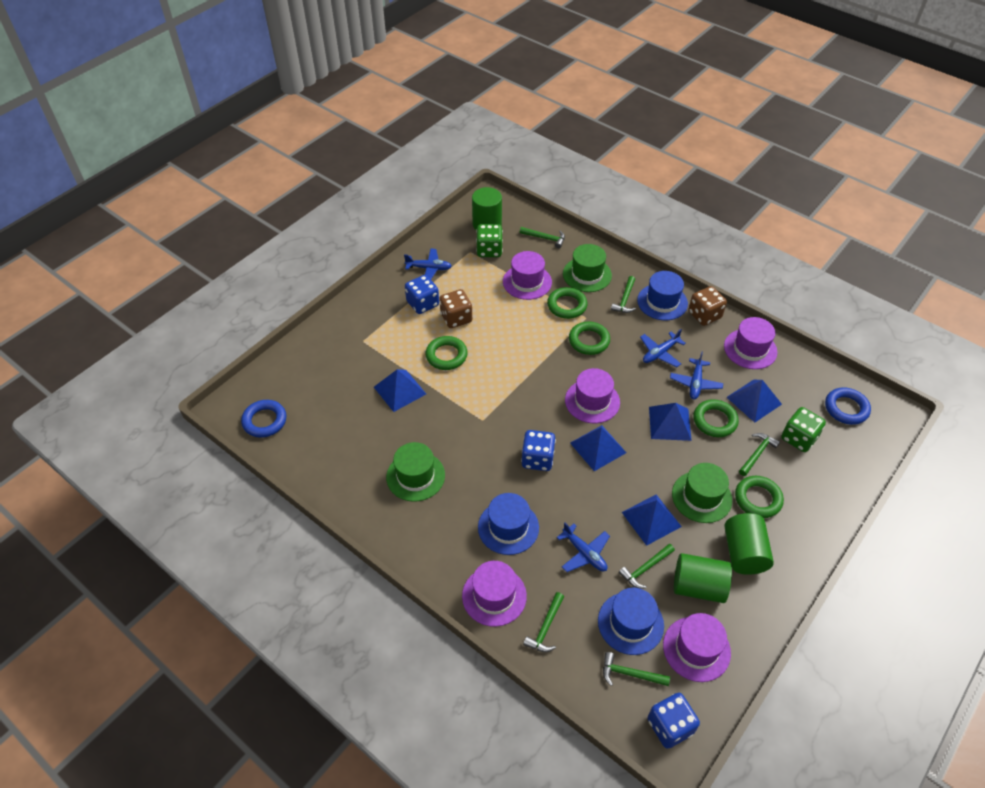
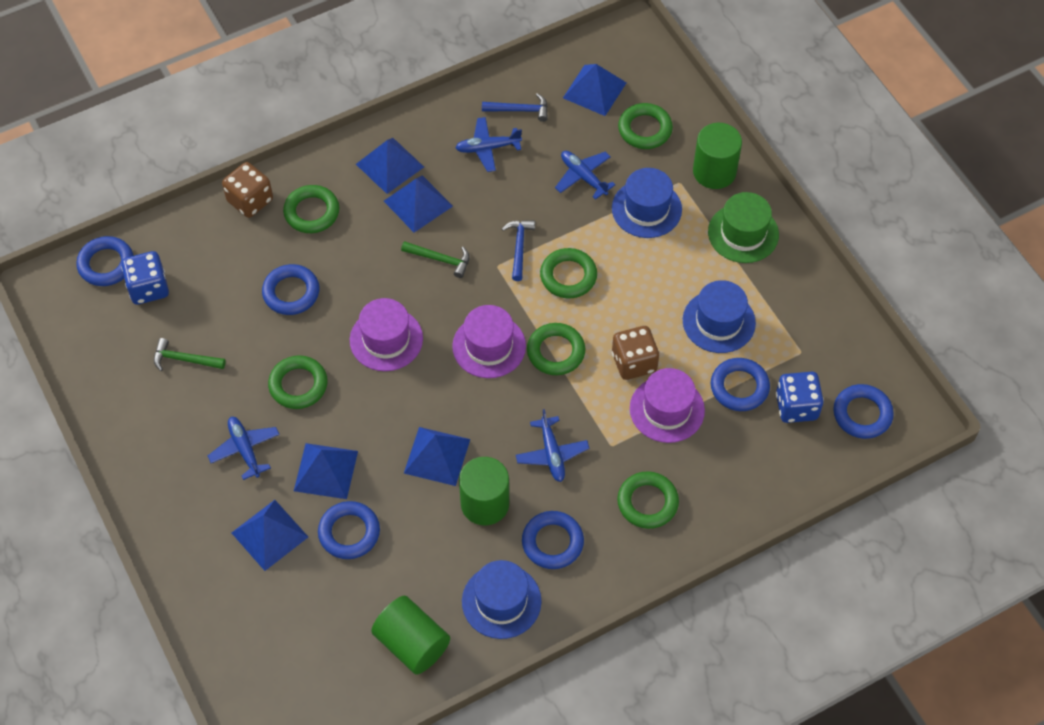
blue dice: 3 -> 2
blue hammer: 0 -> 2
blue pyramid: 5 -> 6
blue ring: 2 -> 6
green dice: 2 -> 0
green hammer: 6 -> 2
green hat: 3 -> 1
green ring: 5 -> 6
purple hat: 5 -> 3

